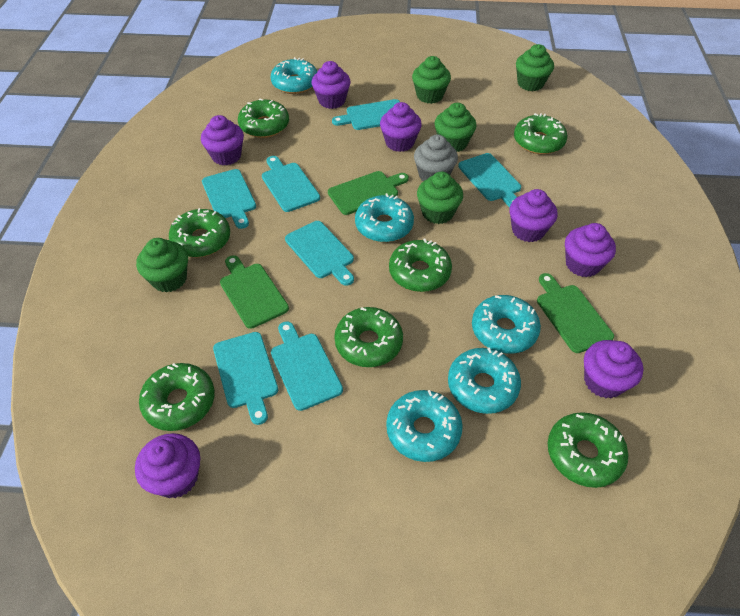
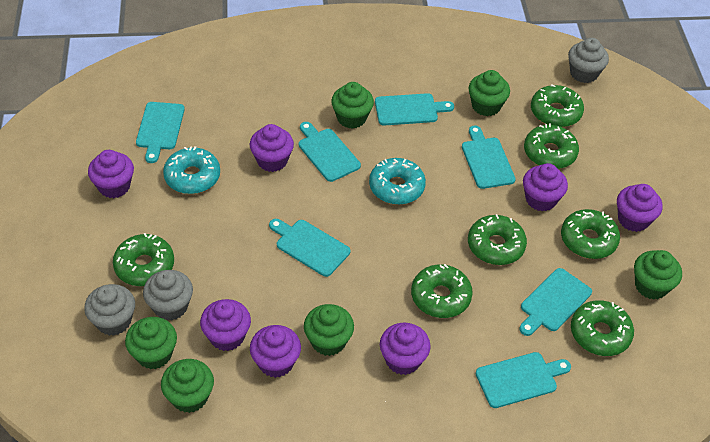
green cupcake: 5 -> 6
green cutting board: 3 -> 0
grey cupcake: 1 -> 3
turquoise donut: 5 -> 2

